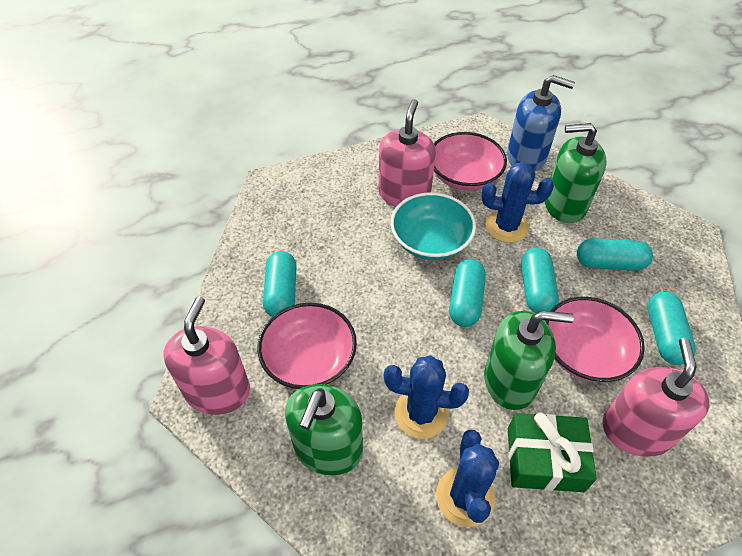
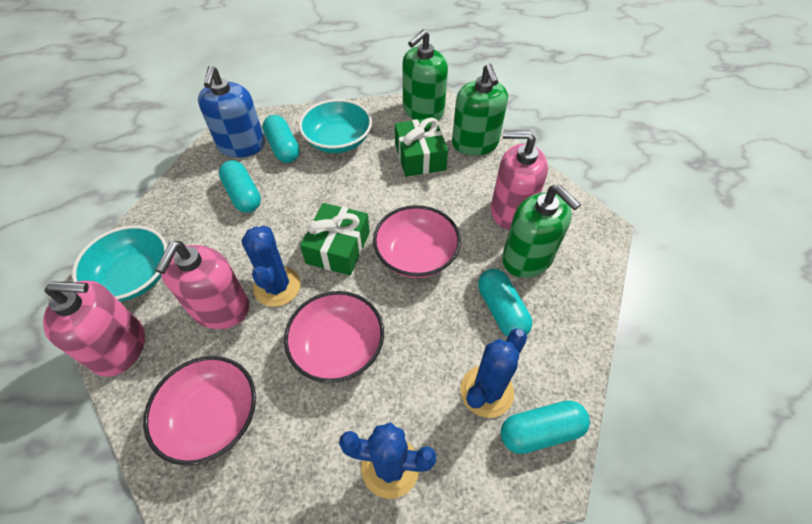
green gift: 1 -> 2
turquoise bowl: 1 -> 2
turquoise capsule: 5 -> 4

